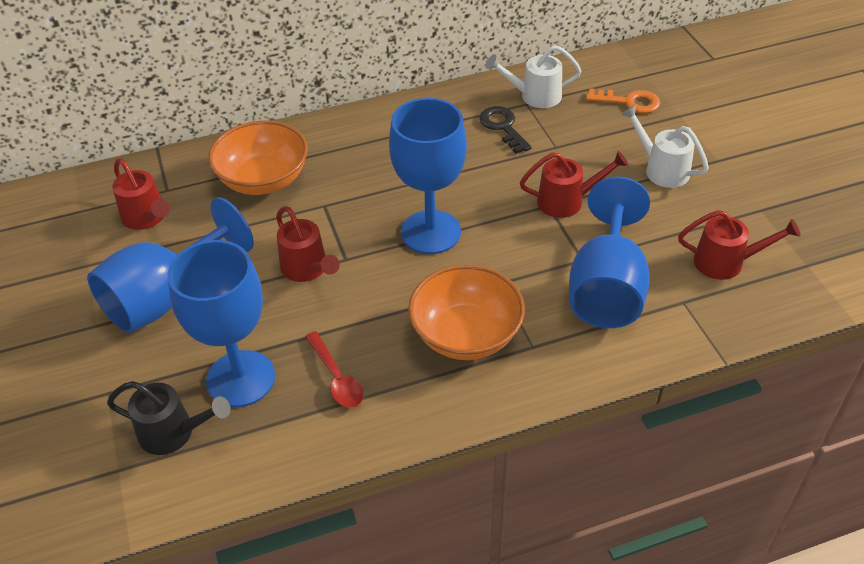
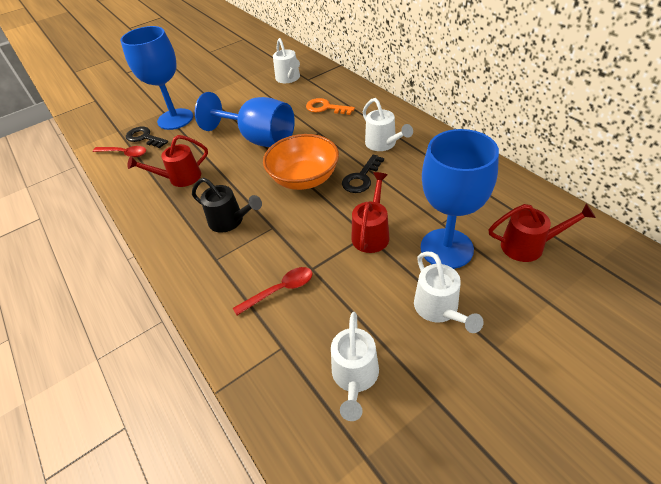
black key: 1 -> 2
blue goblet: 4 -> 3
orange bowl: 2 -> 1
red spoon: 1 -> 2
red watering can: 4 -> 3
white watering can: 2 -> 4

